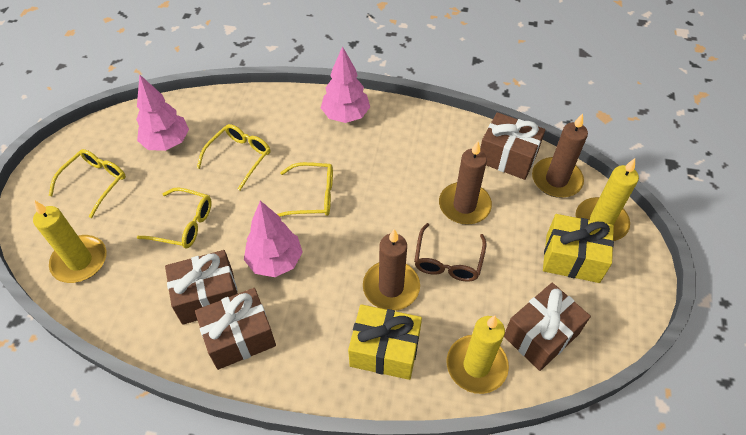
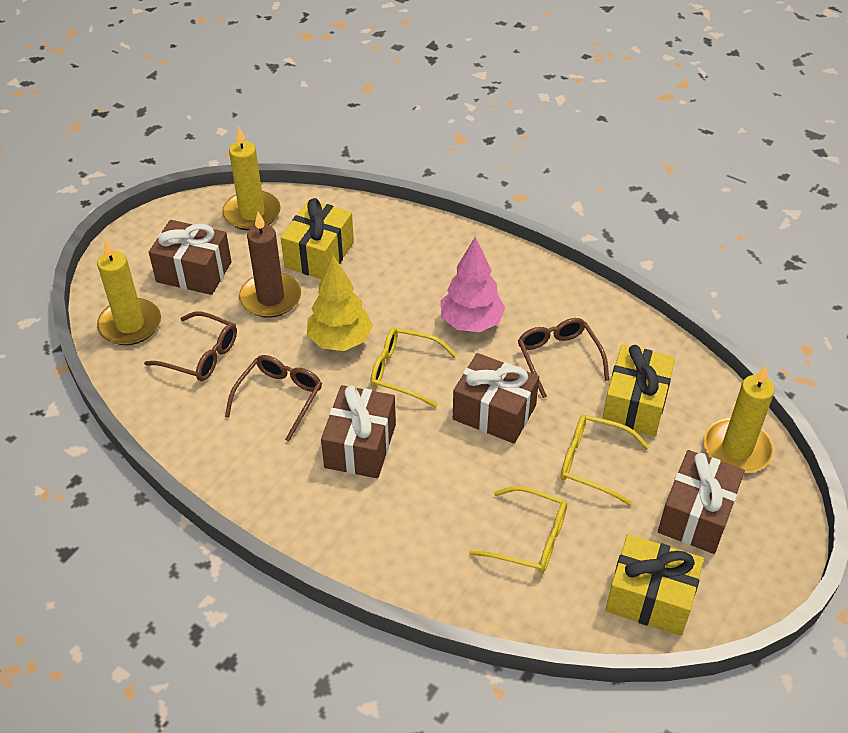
brown candle: 3 -> 1
brown glasses: 1 -> 3
pink tree: 3 -> 1
yellow gift: 2 -> 3
yellow glasses: 4 -> 3
yellow tree: 0 -> 1

